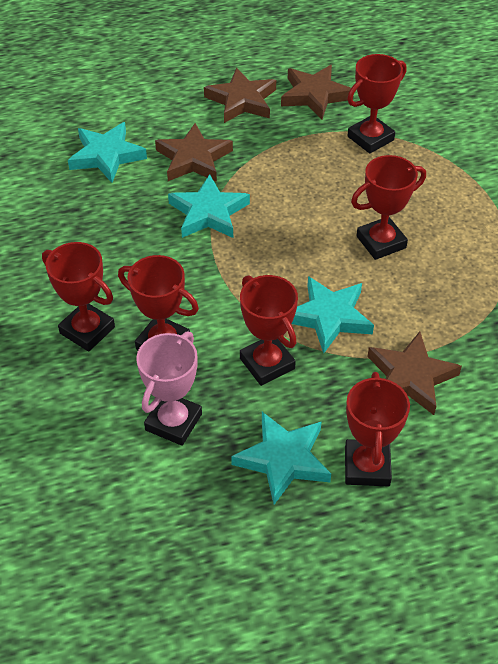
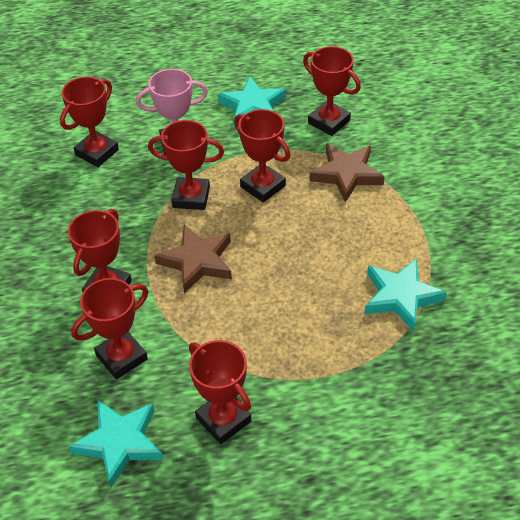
brown star: 4 -> 2
red trophy: 6 -> 7
turquoise star: 4 -> 3

